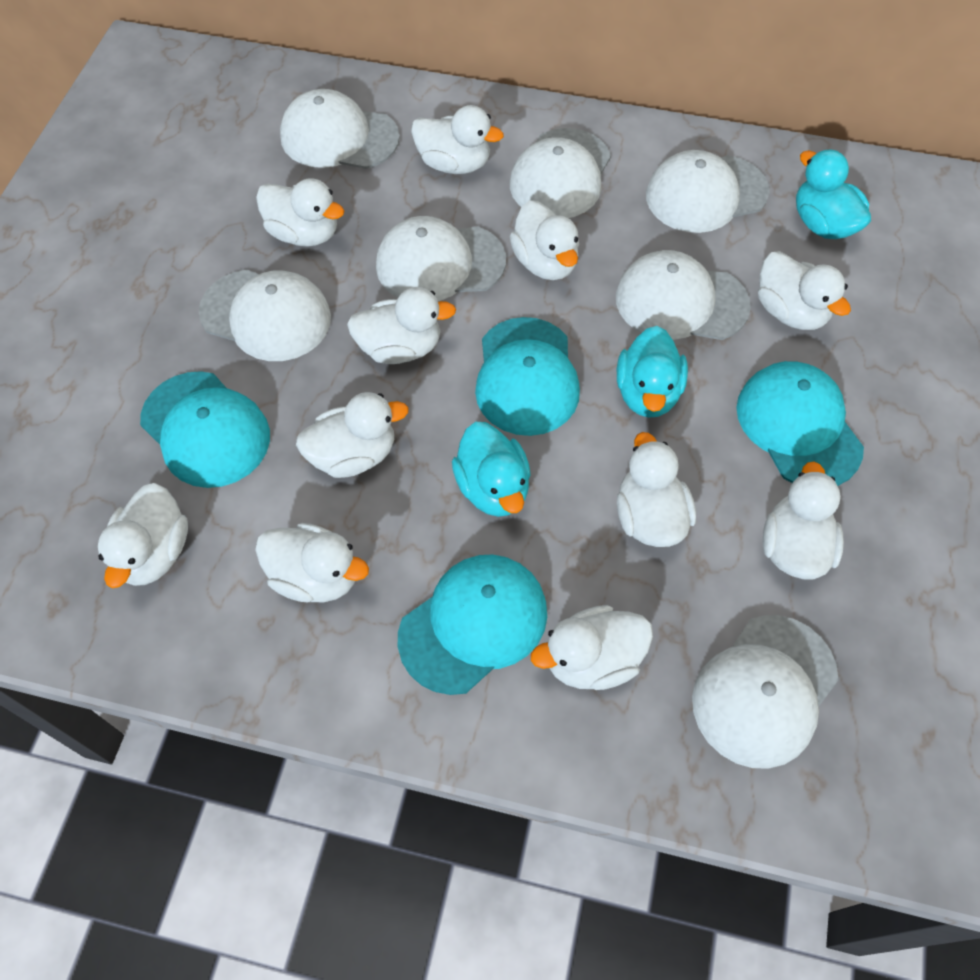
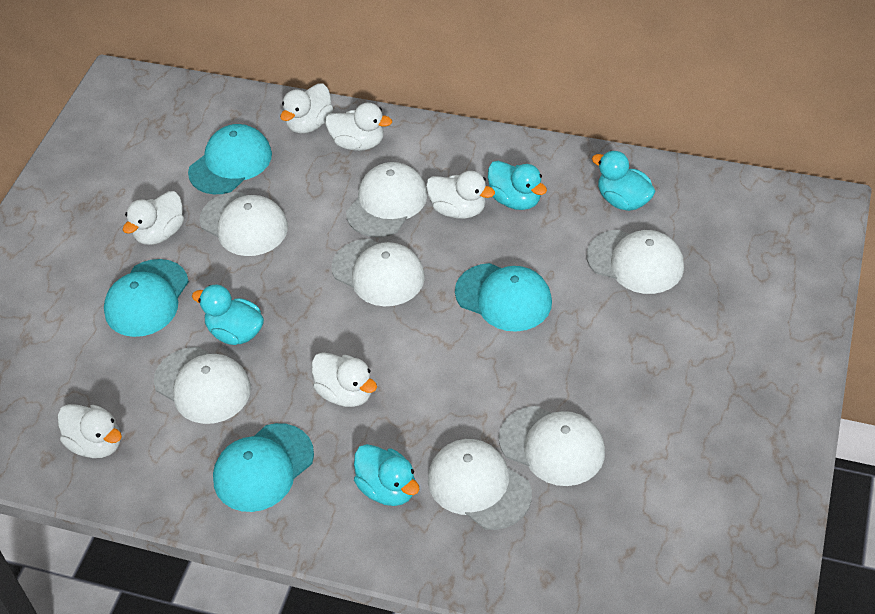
turquoise duck: 3 -> 4
white duck: 11 -> 6

